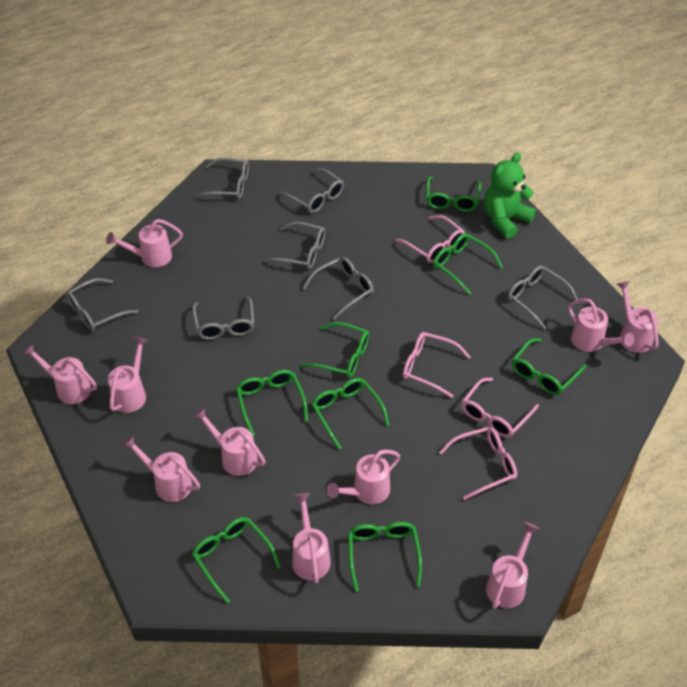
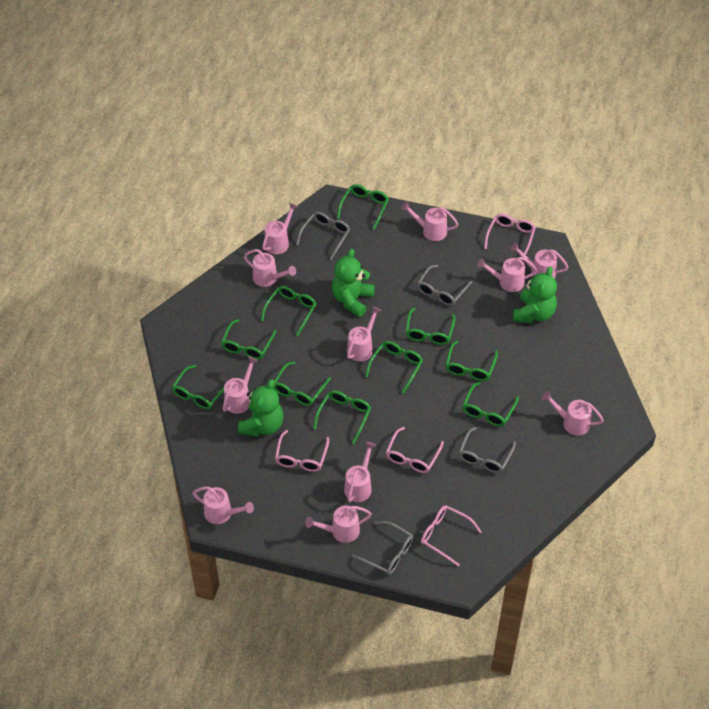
green glasses: 8 -> 10
green teddy bear: 1 -> 3
grey glasses: 7 -> 4
pink watering can: 10 -> 11

